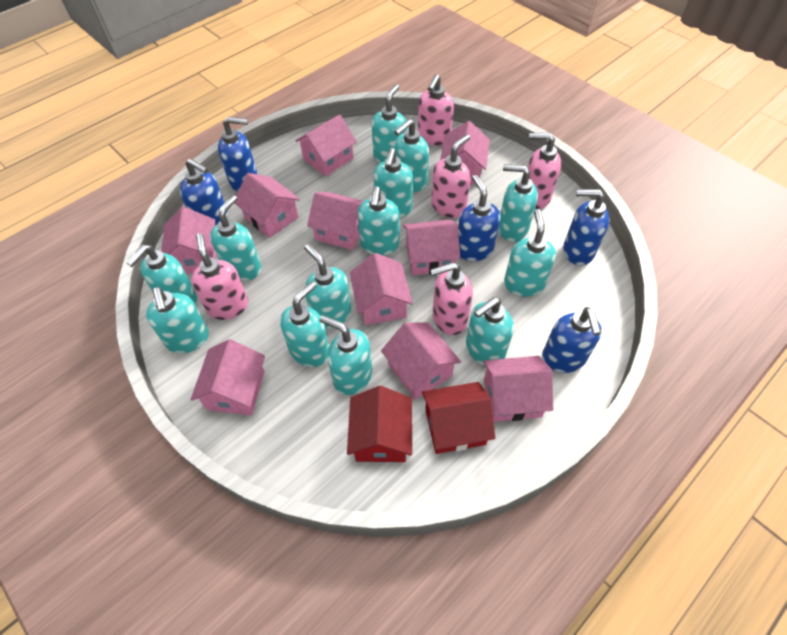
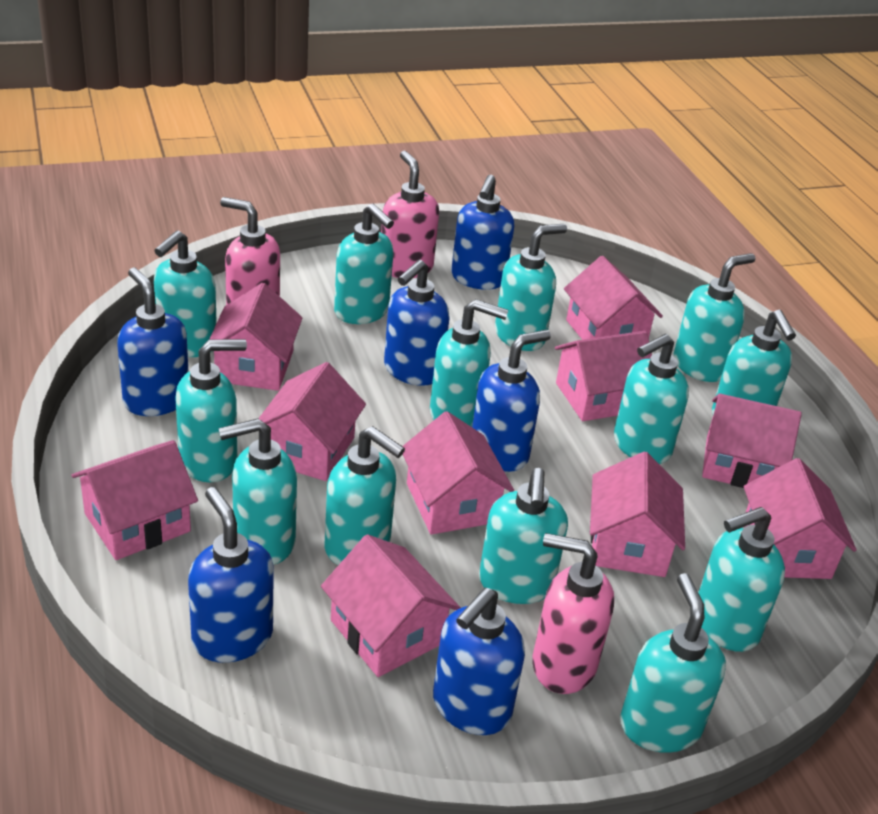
blue soap dispenser: 5 -> 6
pink soap dispenser: 5 -> 3
red house: 2 -> 0

